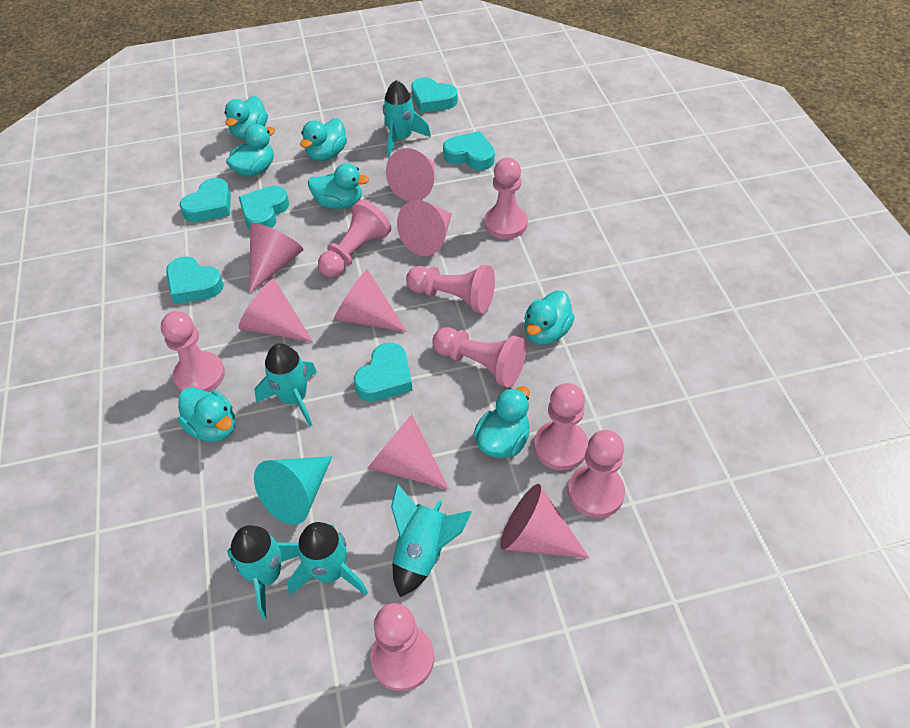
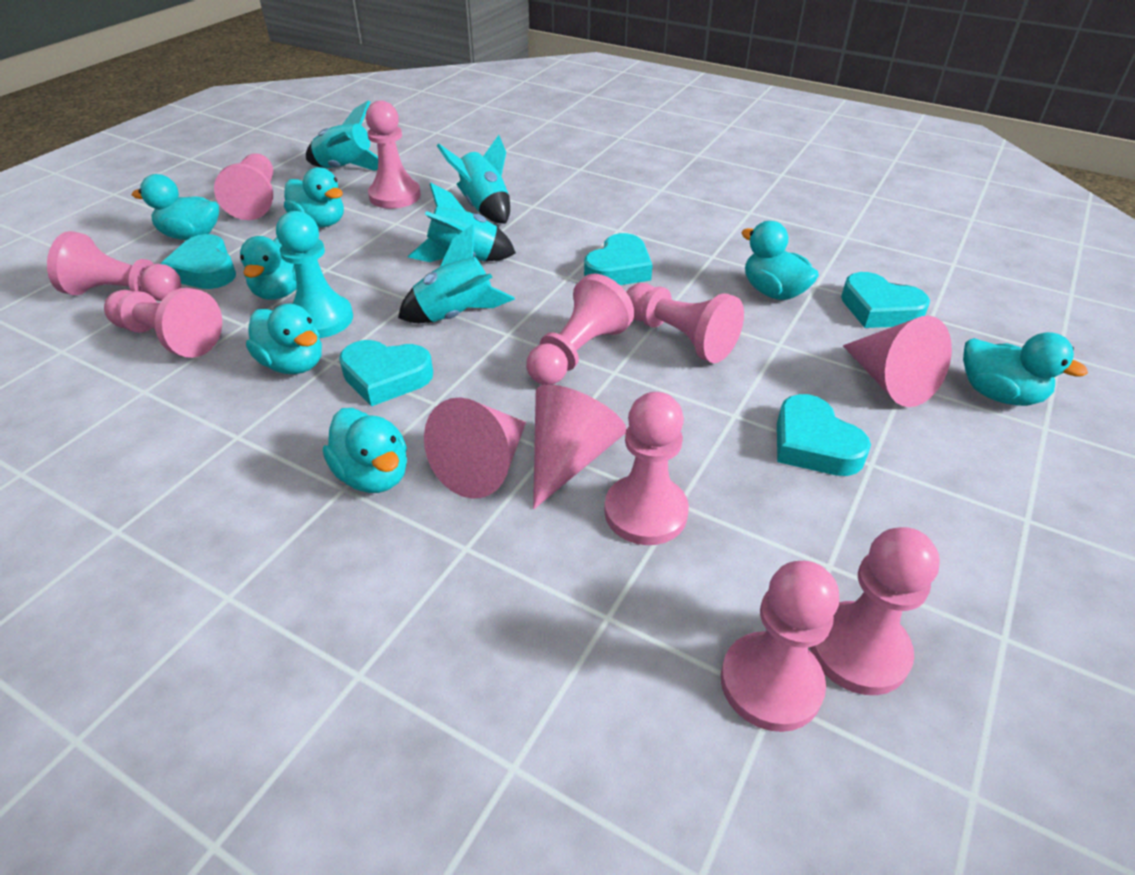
pink cone: 7 -> 3
pink pawn: 8 -> 9
turquoise cone: 1 -> 0
turquoise heart: 6 -> 5
turquoise pawn: 0 -> 1
turquoise rocket: 5 -> 4

